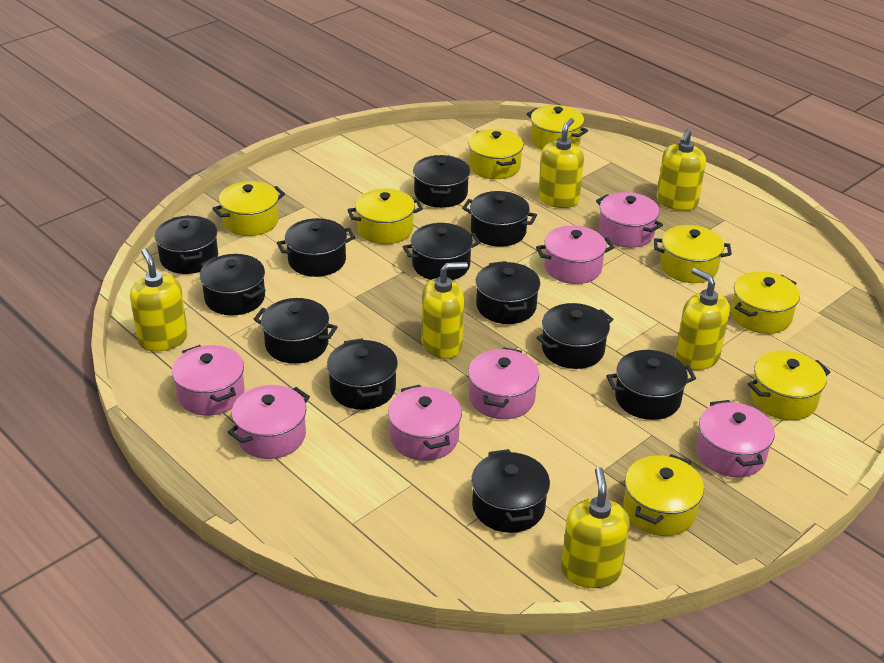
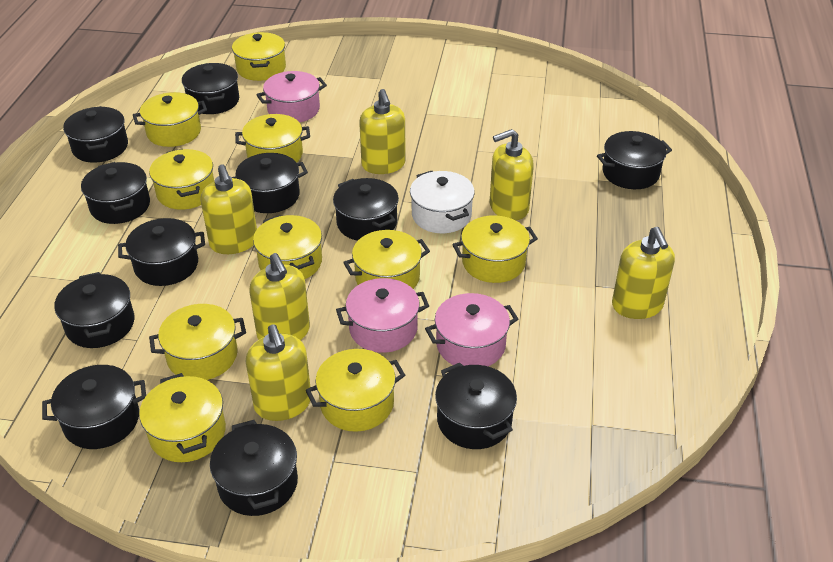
black pot: 12 -> 11
pink pot: 7 -> 3
white pot: 0 -> 1
yellow pot: 8 -> 10

